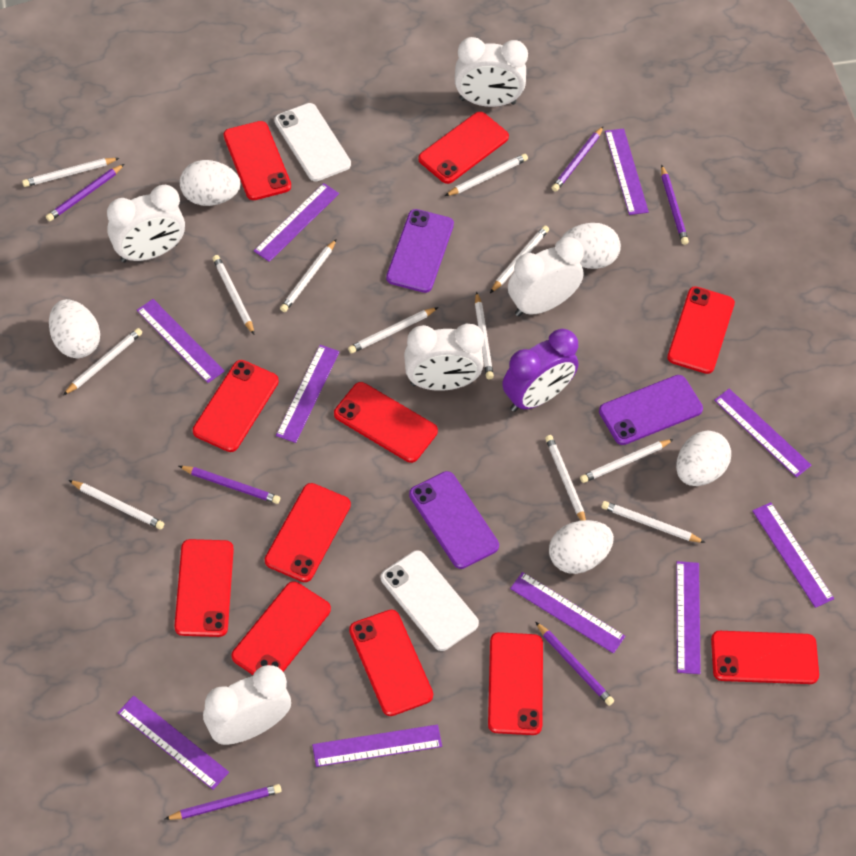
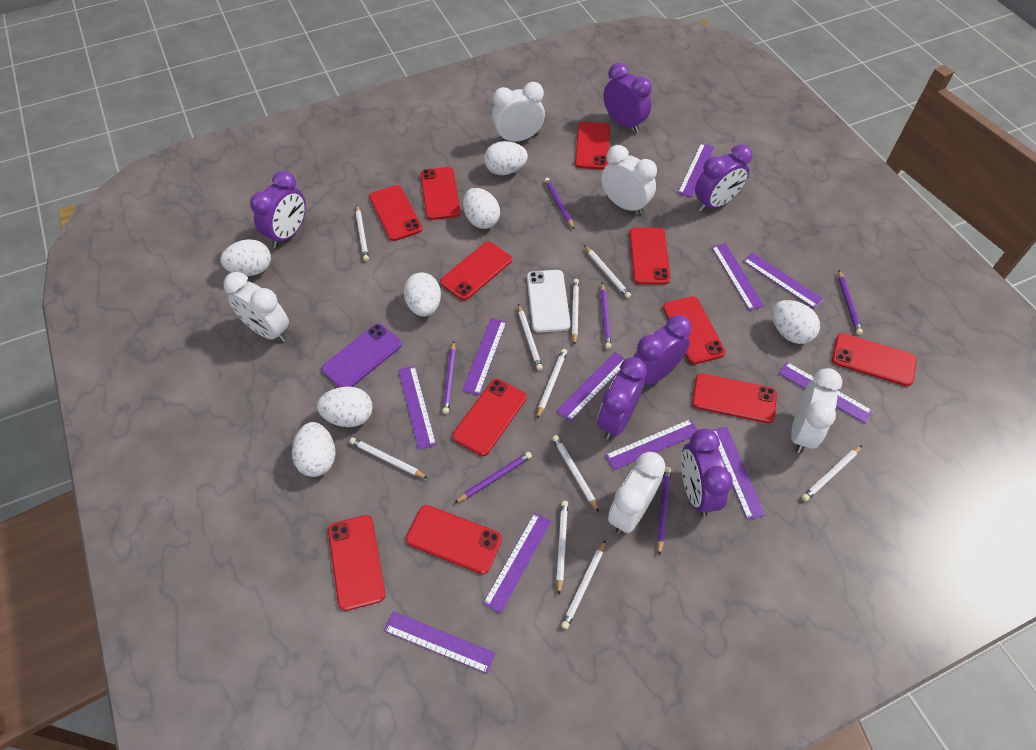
purple clock: 1 -> 6
purple phone: 3 -> 1
purple ruler: 10 -> 11
white egg: 5 -> 7
white pencil: 12 -> 10
white phone: 2 -> 1

